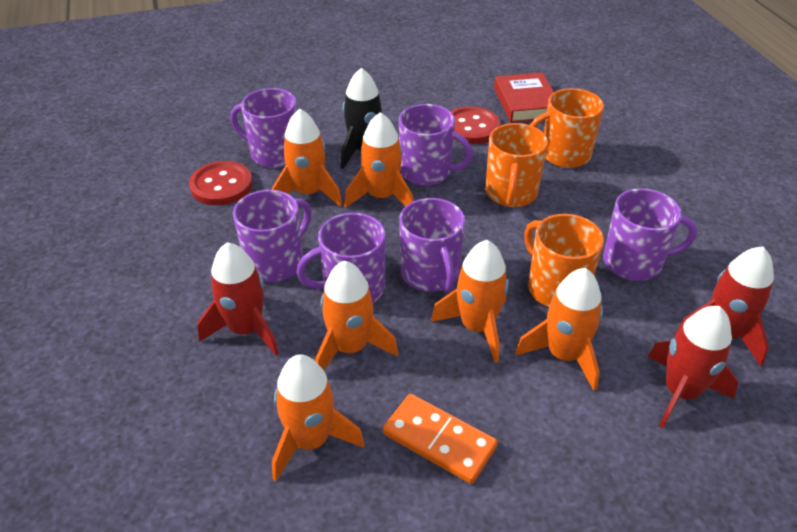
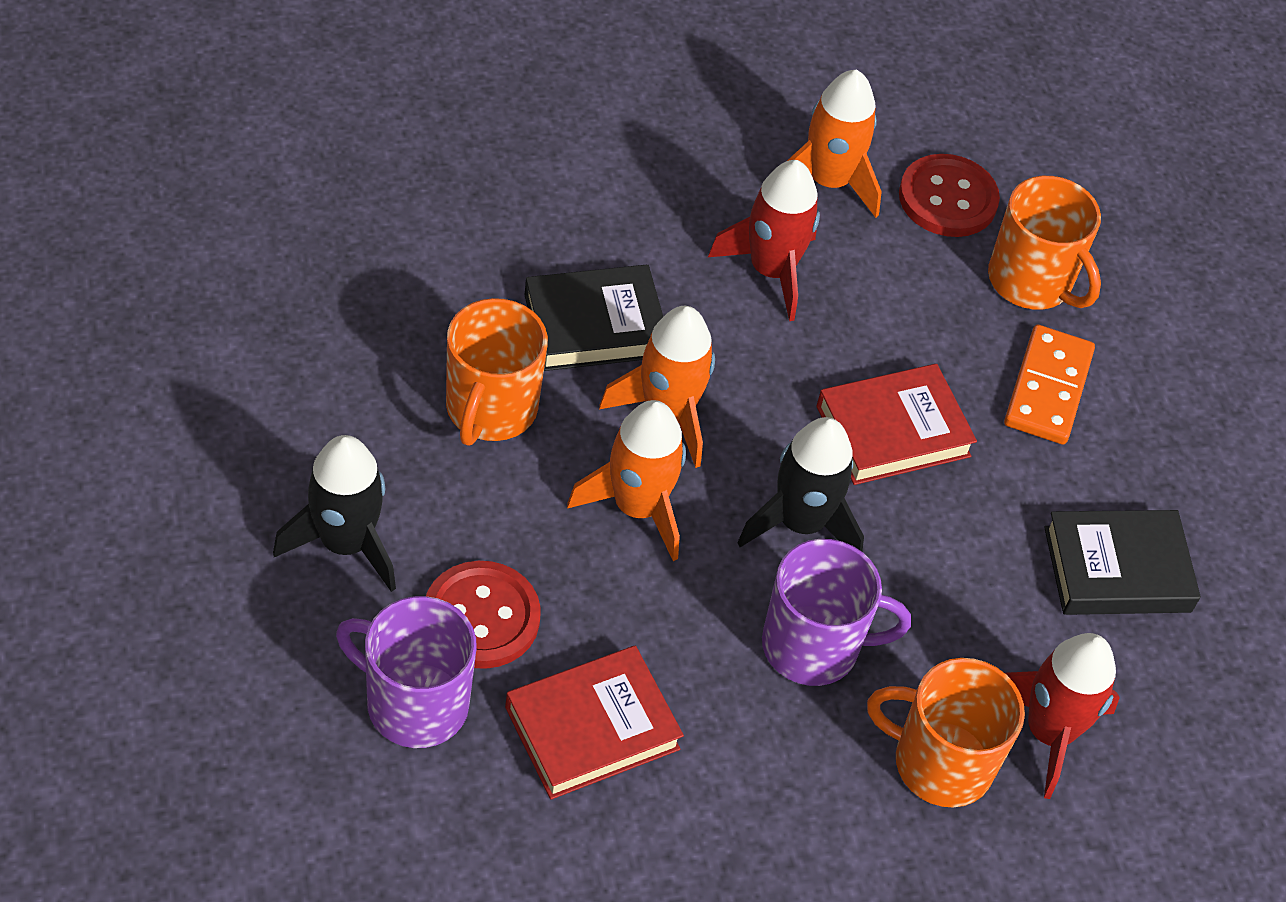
black book: 0 -> 2
black rocket: 1 -> 2
orange rocket: 6 -> 3
purple mug: 6 -> 2
red book: 1 -> 2
red rocket: 3 -> 2

